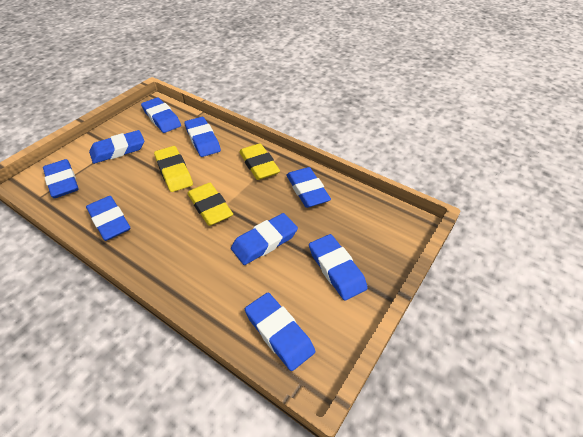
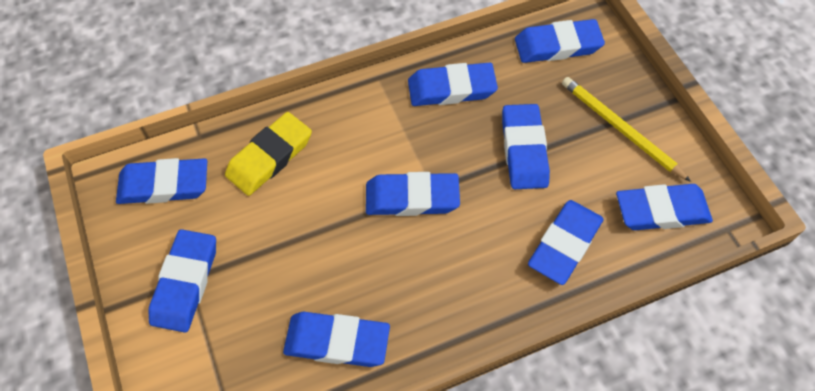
yellow eraser: 3 -> 1
yellow pencil: 0 -> 1

